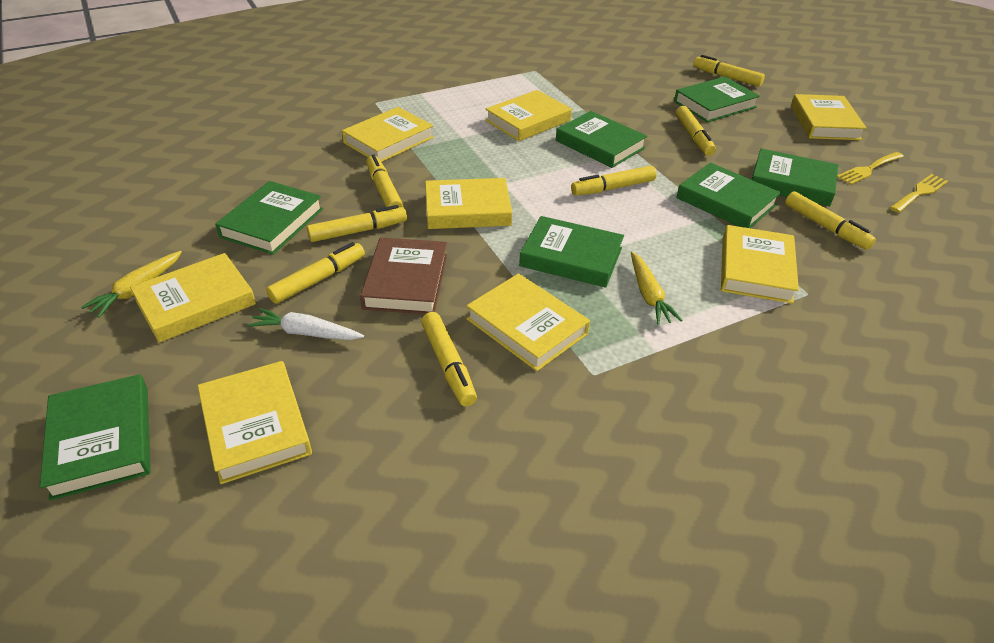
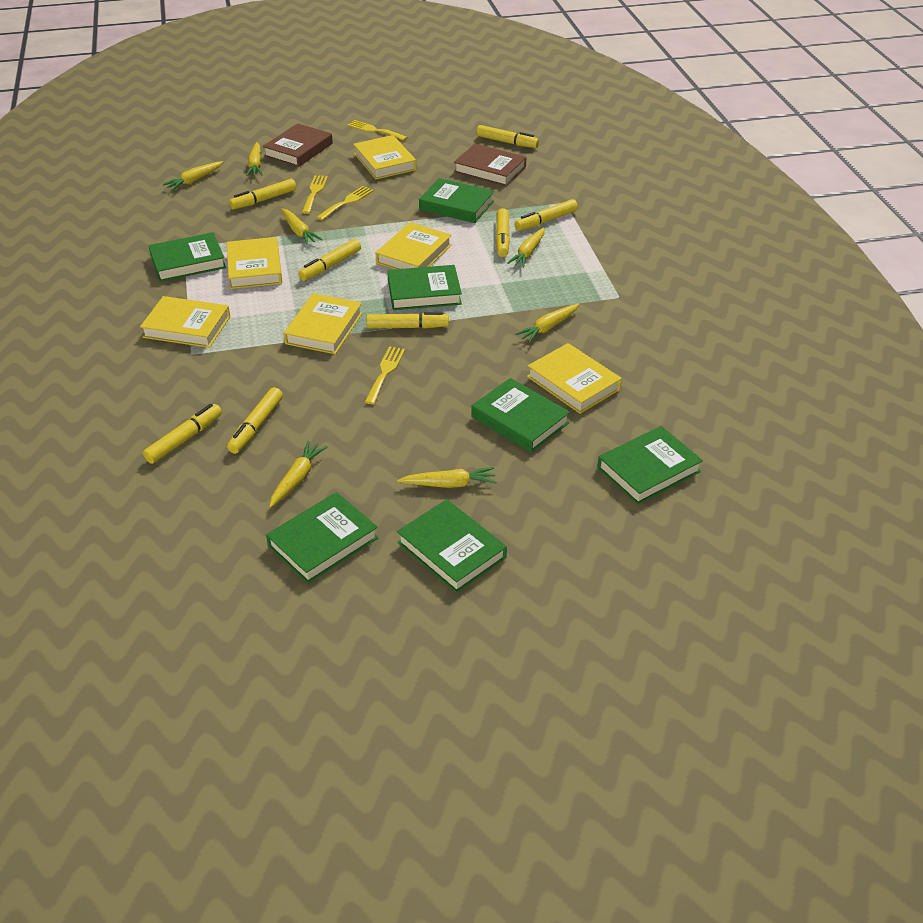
brown book: 1 -> 2
white carrot: 1 -> 0
yellow book: 8 -> 6
yellow carrot: 2 -> 7
yellow fork: 2 -> 4

